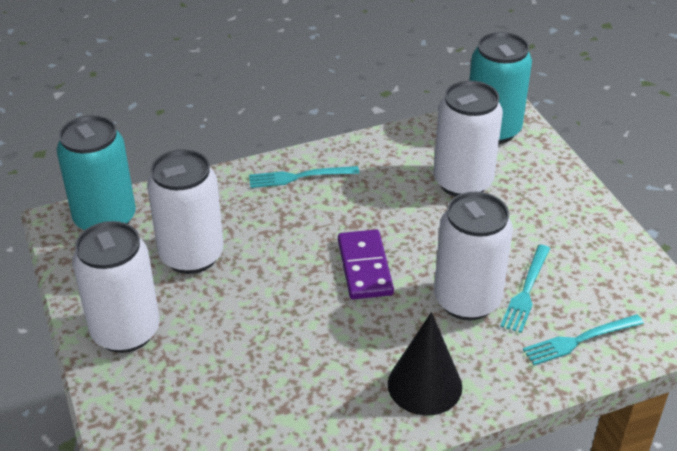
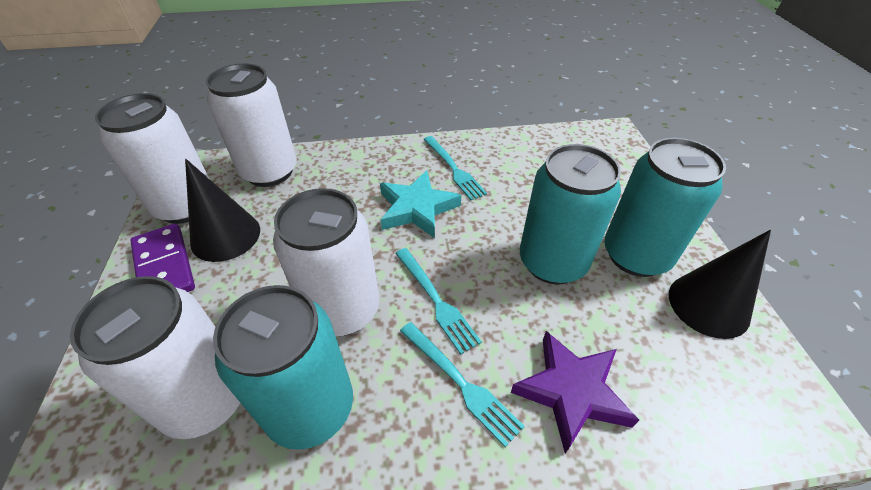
black cone: 1 -> 2
purple star: 0 -> 1
turquoise can: 2 -> 3
turquoise star: 0 -> 1

